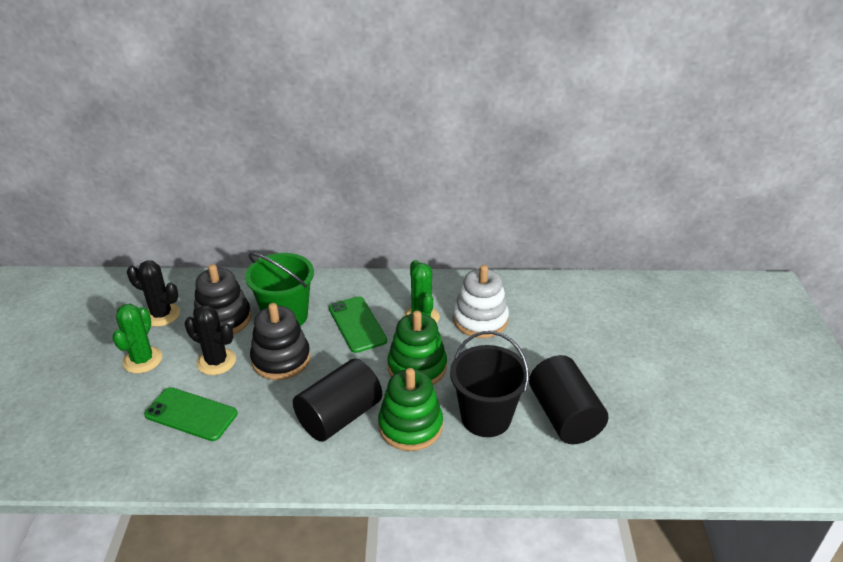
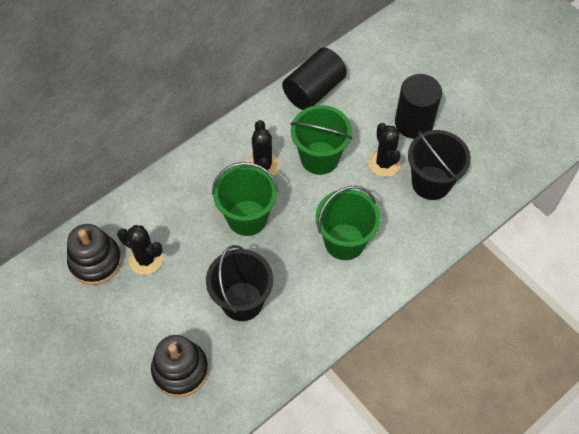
black bucket: 1 -> 2
black cactus: 2 -> 3
green bucket: 1 -> 3
green cactus: 2 -> 0
green phone: 2 -> 0
green stacking toy: 2 -> 0
white stacking toy: 1 -> 0

